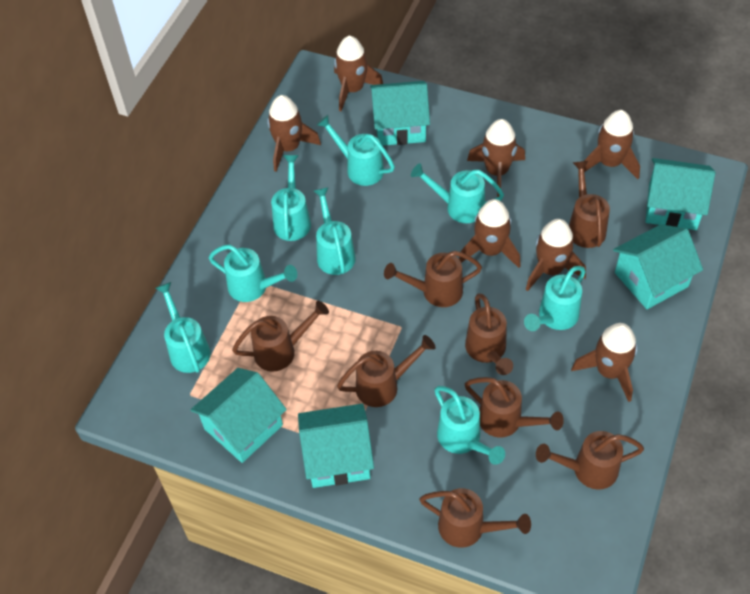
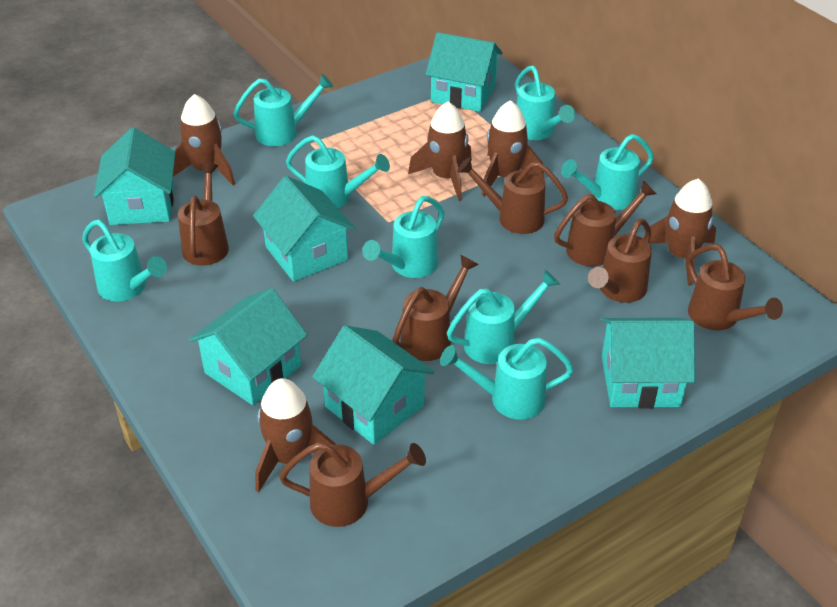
brown rocket: 7 -> 5
brown watering can: 8 -> 7
turquoise house: 5 -> 6

